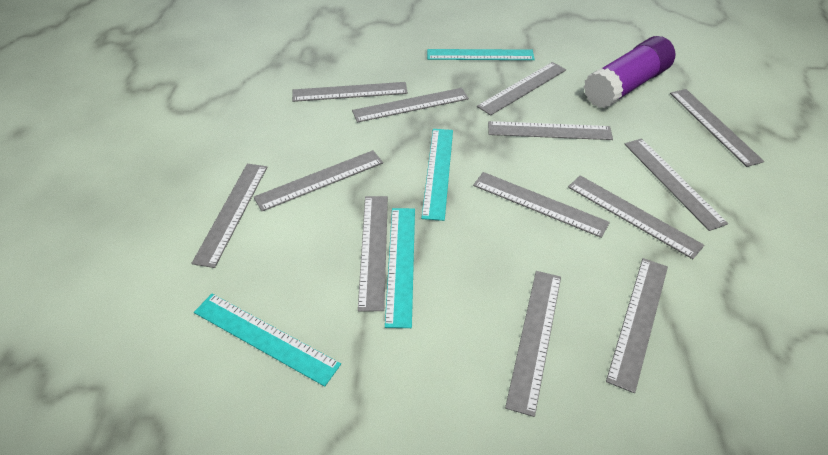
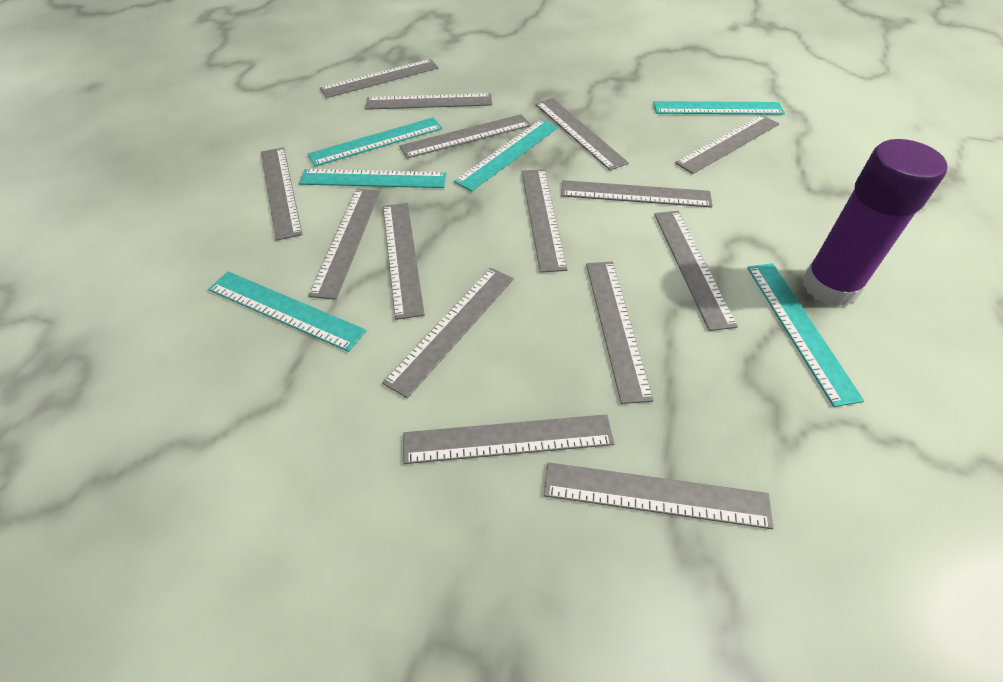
grey ruler: 13 -> 15
turquoise ruler: 4 -> 6

